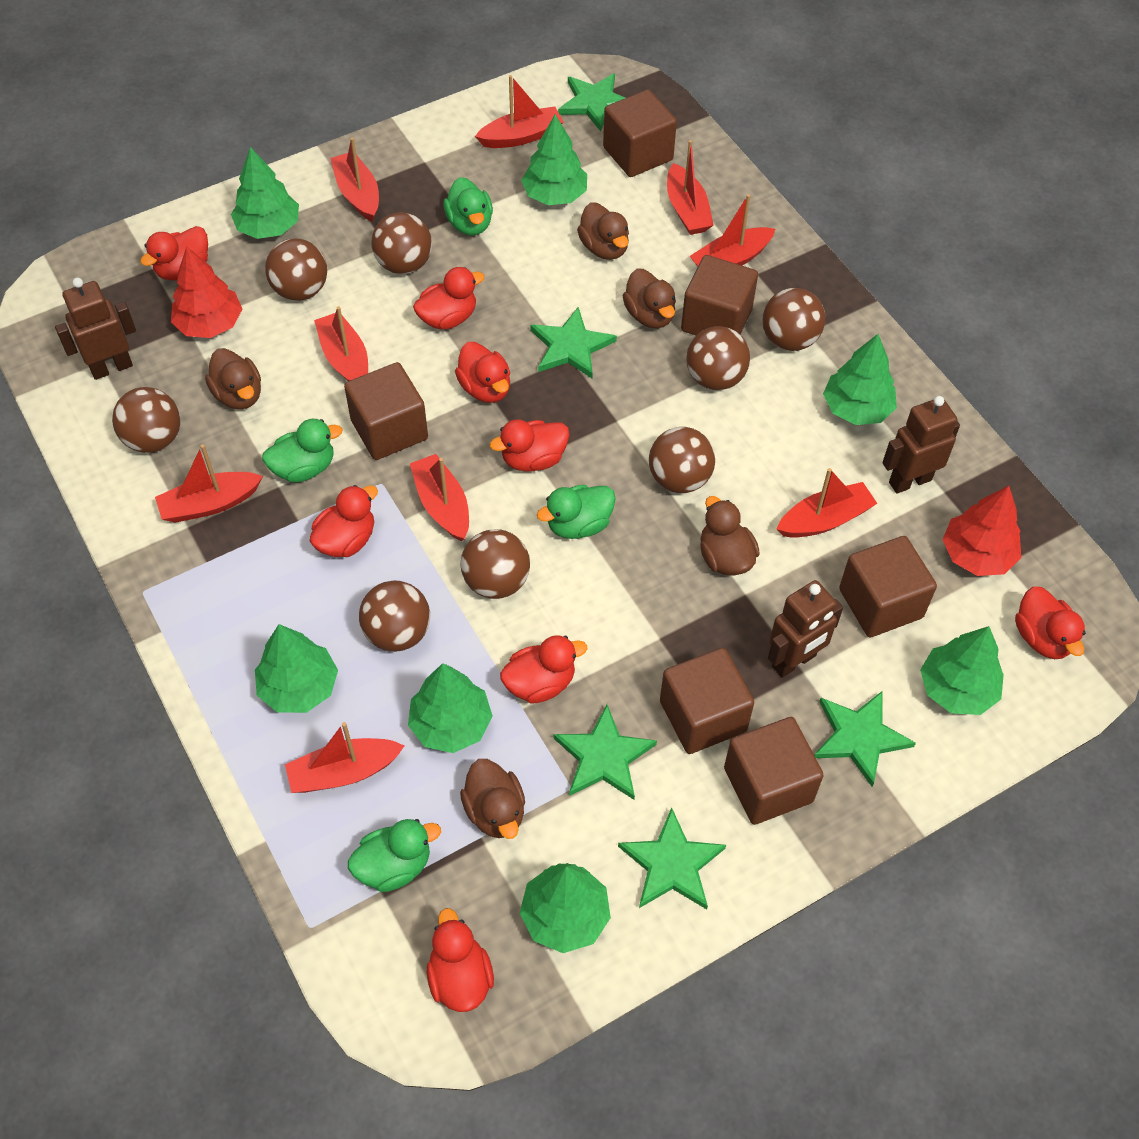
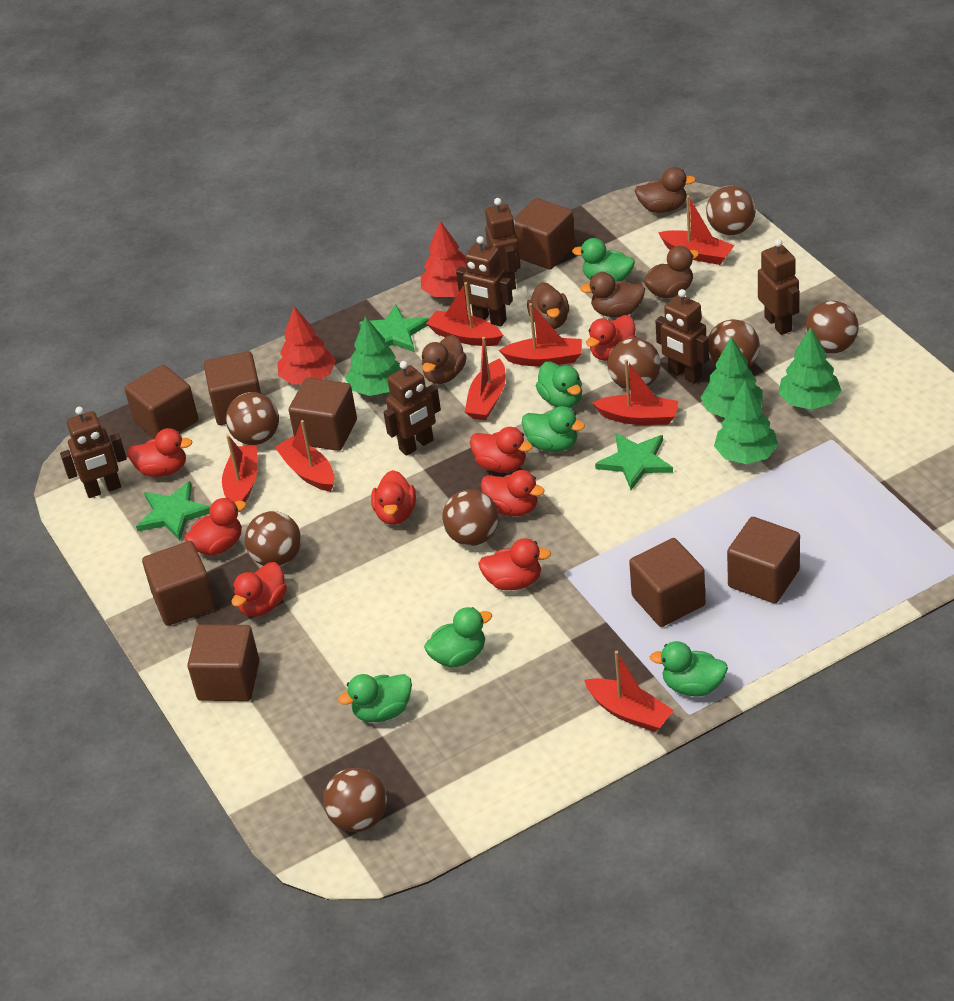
brown cube: 6 -> 8
brown robot: 3 -> 6
green duck: 4 -> 6
green star: 5 -> 3
green tree: 7 -> 4
red boat: 9 -> 8

